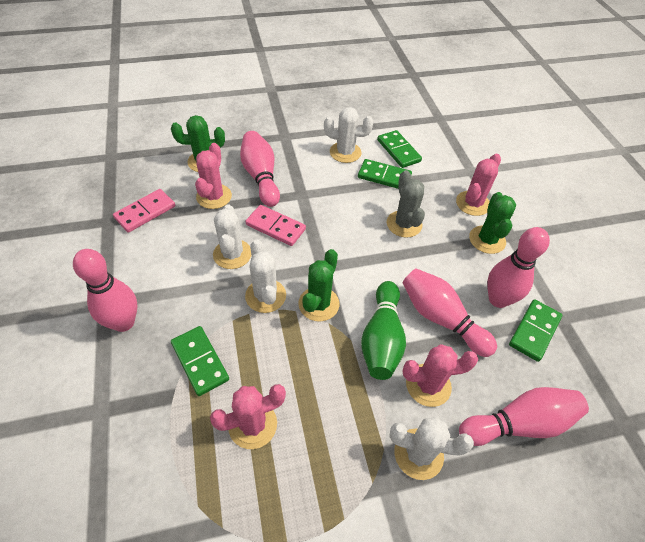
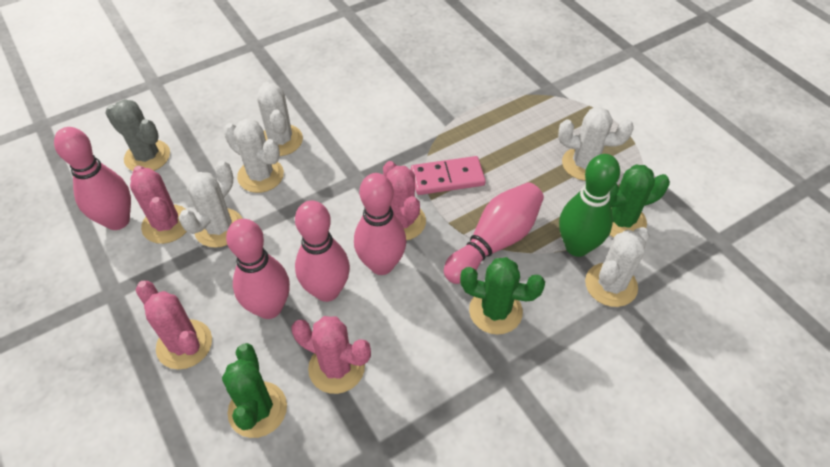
green domino: 4 -> 0
pink domino: 2 -> 1
white cactus: 4 -> 5

